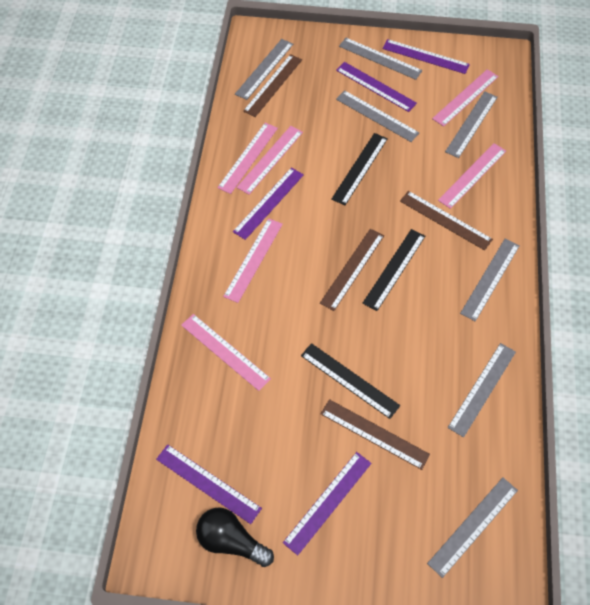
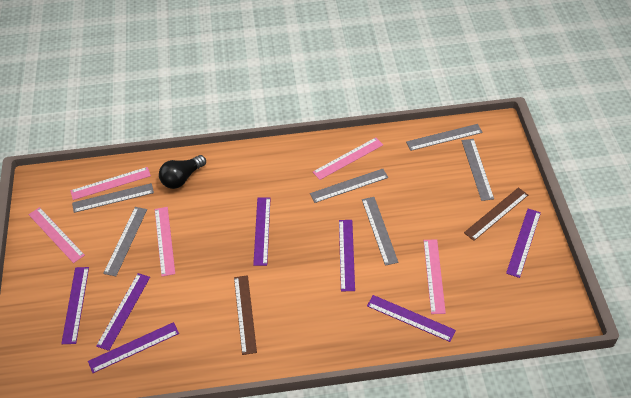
black ruler: 3 -> 0
brown ruler: 4 -> 2
grey ruler: 7 -> 6
pink ruler: 6 -> 5
purple ruler: 5 -> 7

